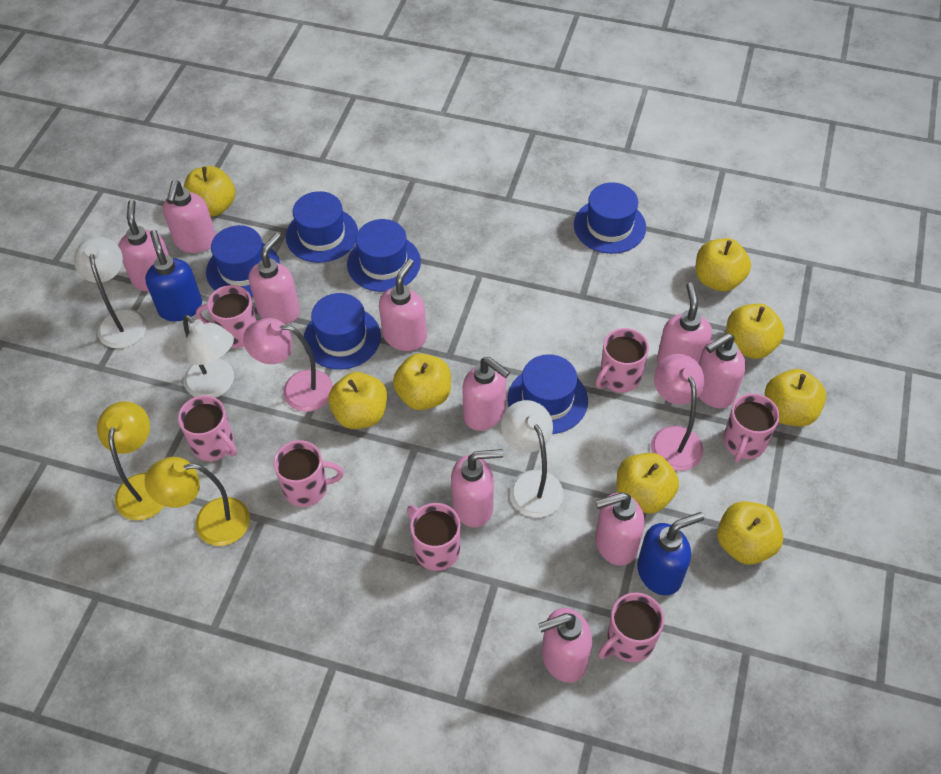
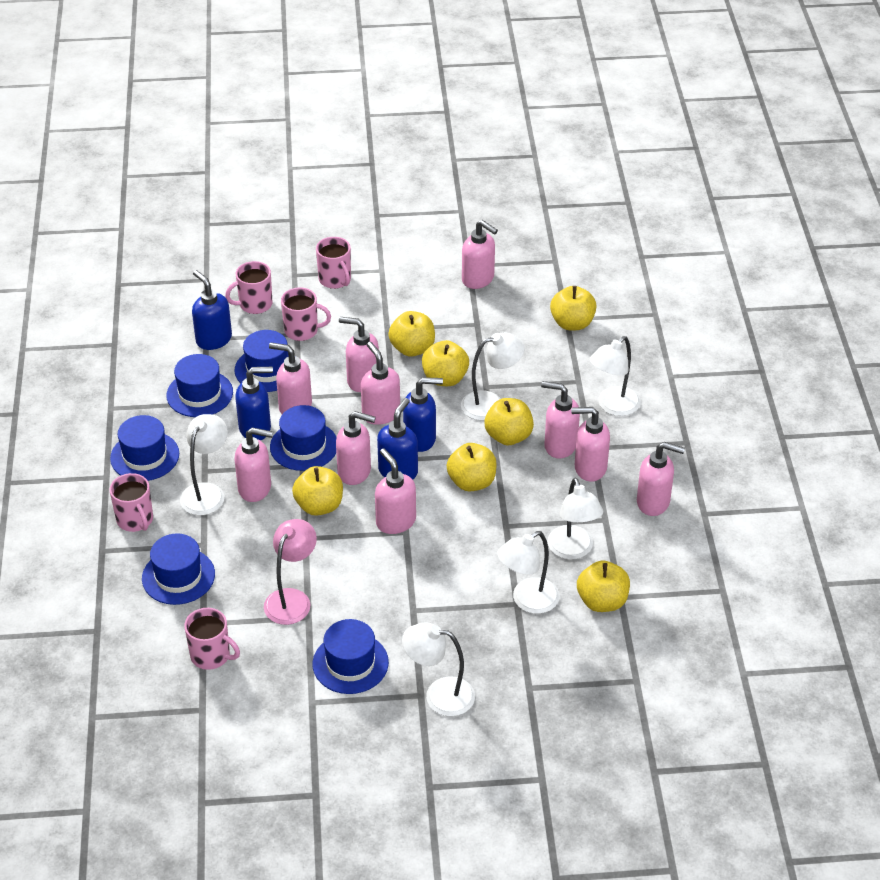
blue soap dispenser: 2 -> 4
pink lamp: 2 -> 1
pink mug: 7 -> 5
white lamp: 3 -> 6
yellow apple: 8 -> 7
yellow lamp: 2 -> 0

